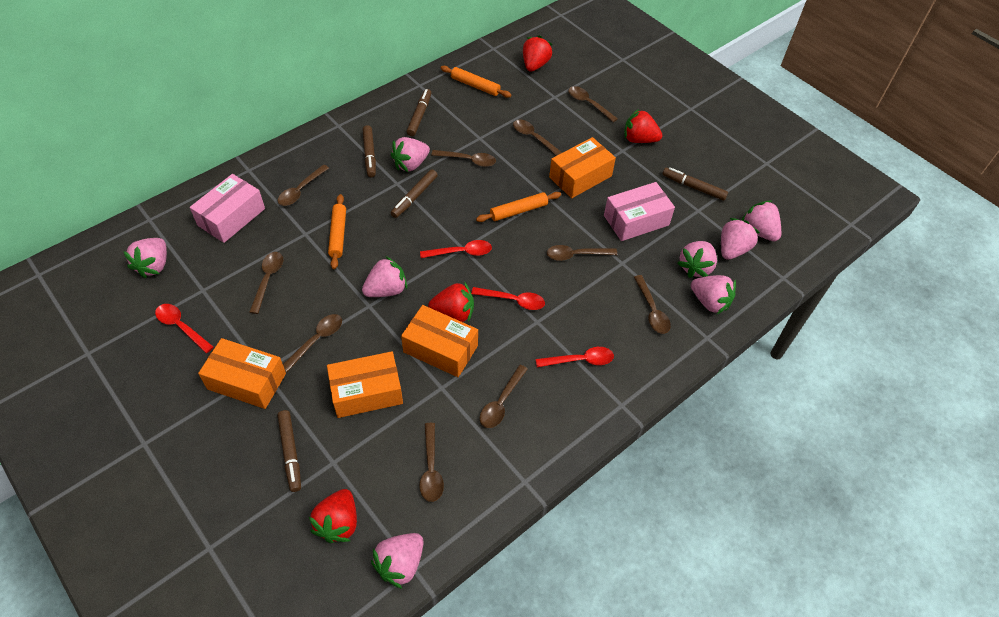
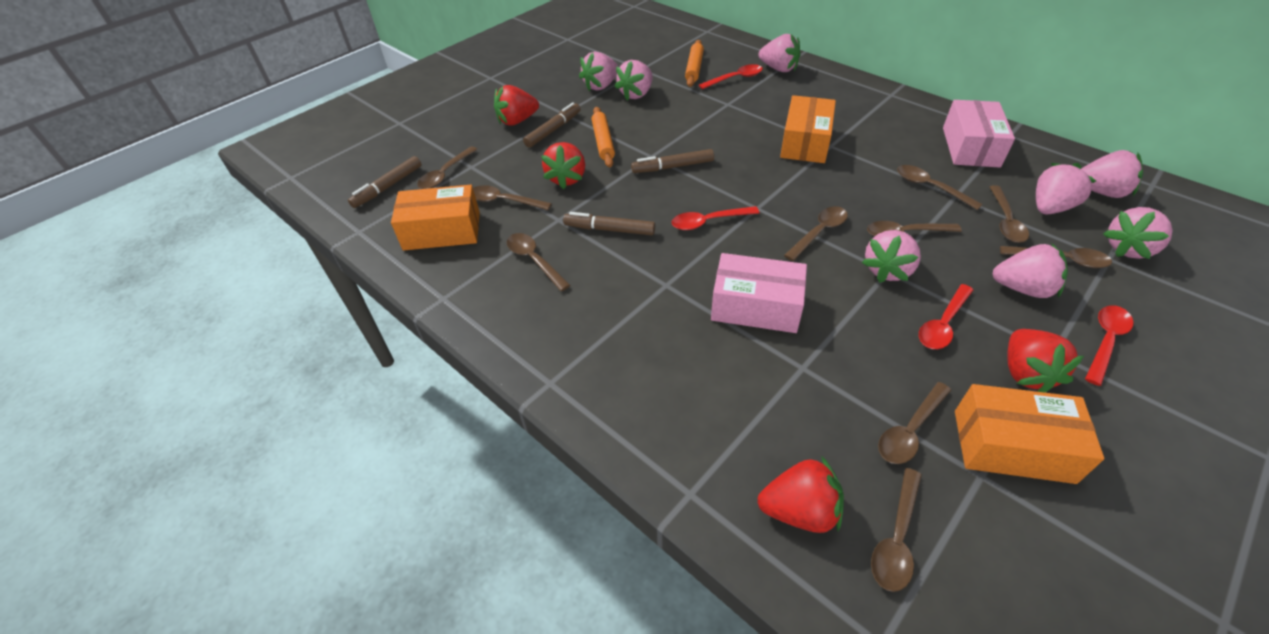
brown marker: 5 -> 4
orange box: 4 -> 3
orange rolling pin: 3 -> 2

